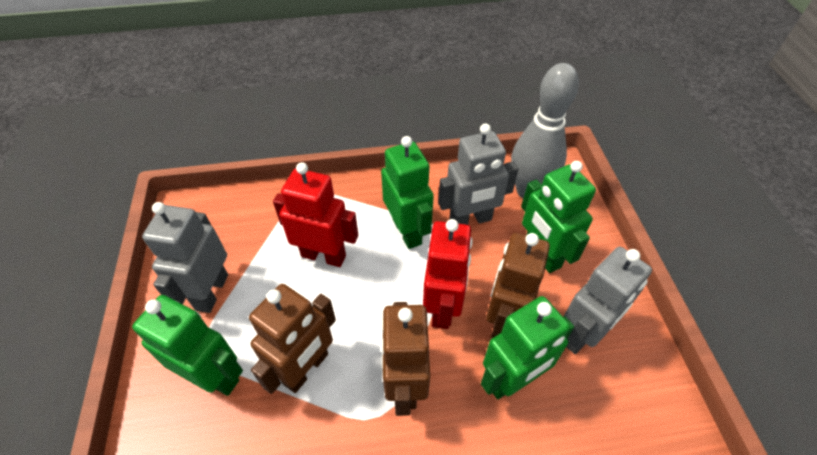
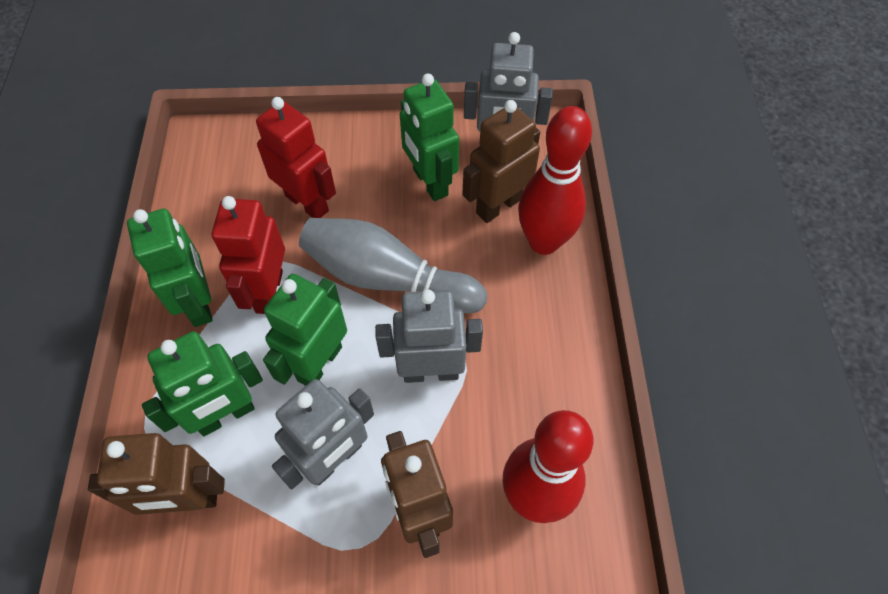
red bowling pin: 0 -> 2

